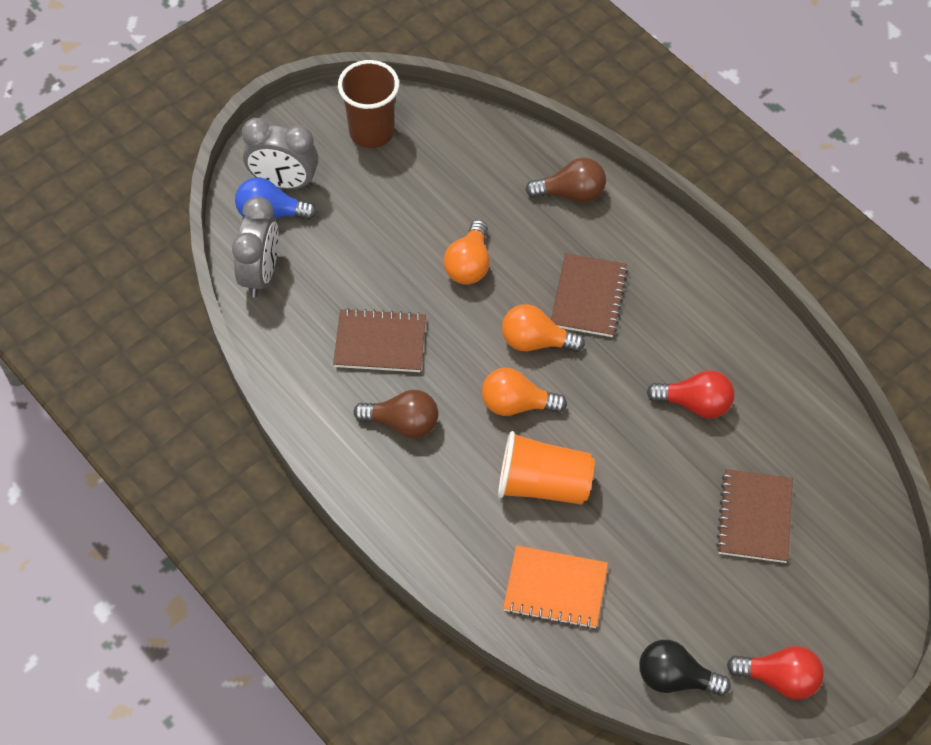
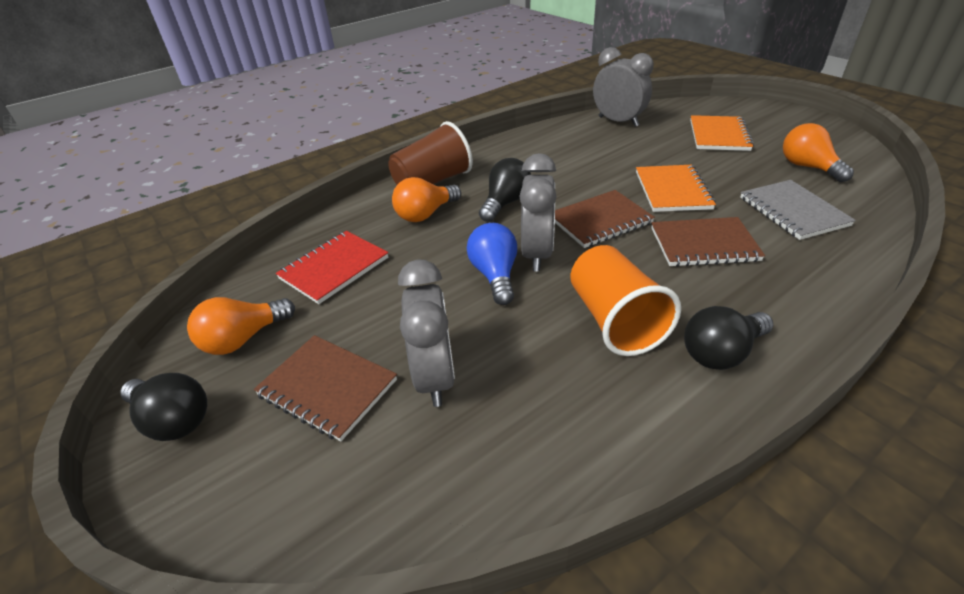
black light bulb: 1 -> 3
brown light bulb: 2 -> 0
grey clock: 2 -> 3
grey notebook: 0 -> 1
orange notebook: 1 -> 2
red light bulb: 2 -> 0
red notebook: 0 -> 1

